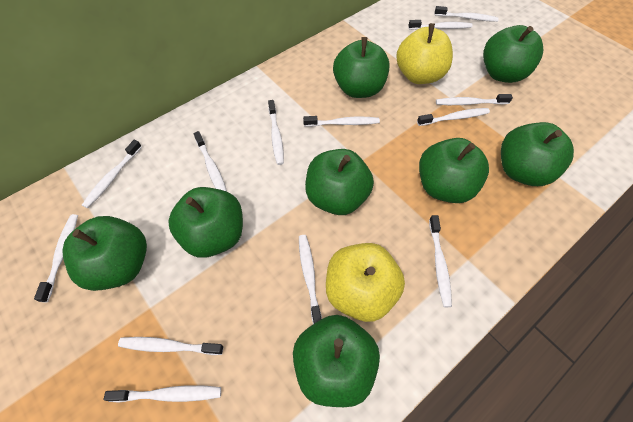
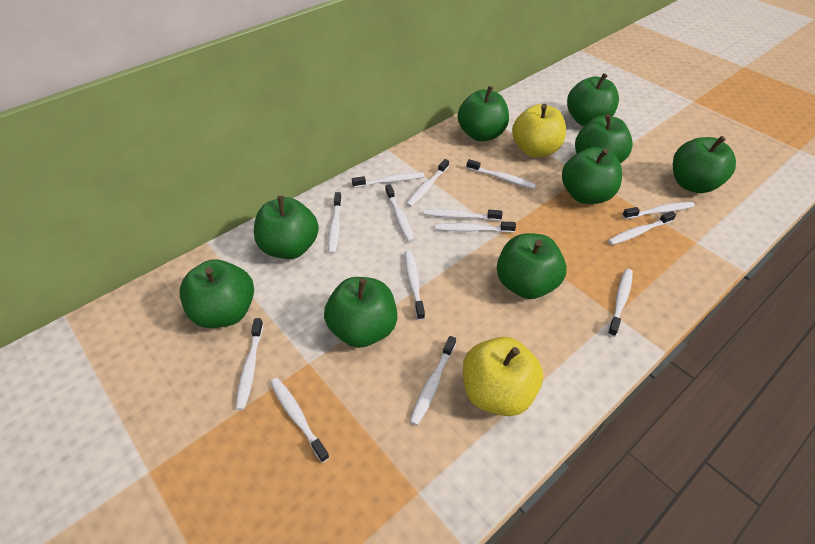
green apple: 8 -> 9
white toothbrush: 13 -> 14

